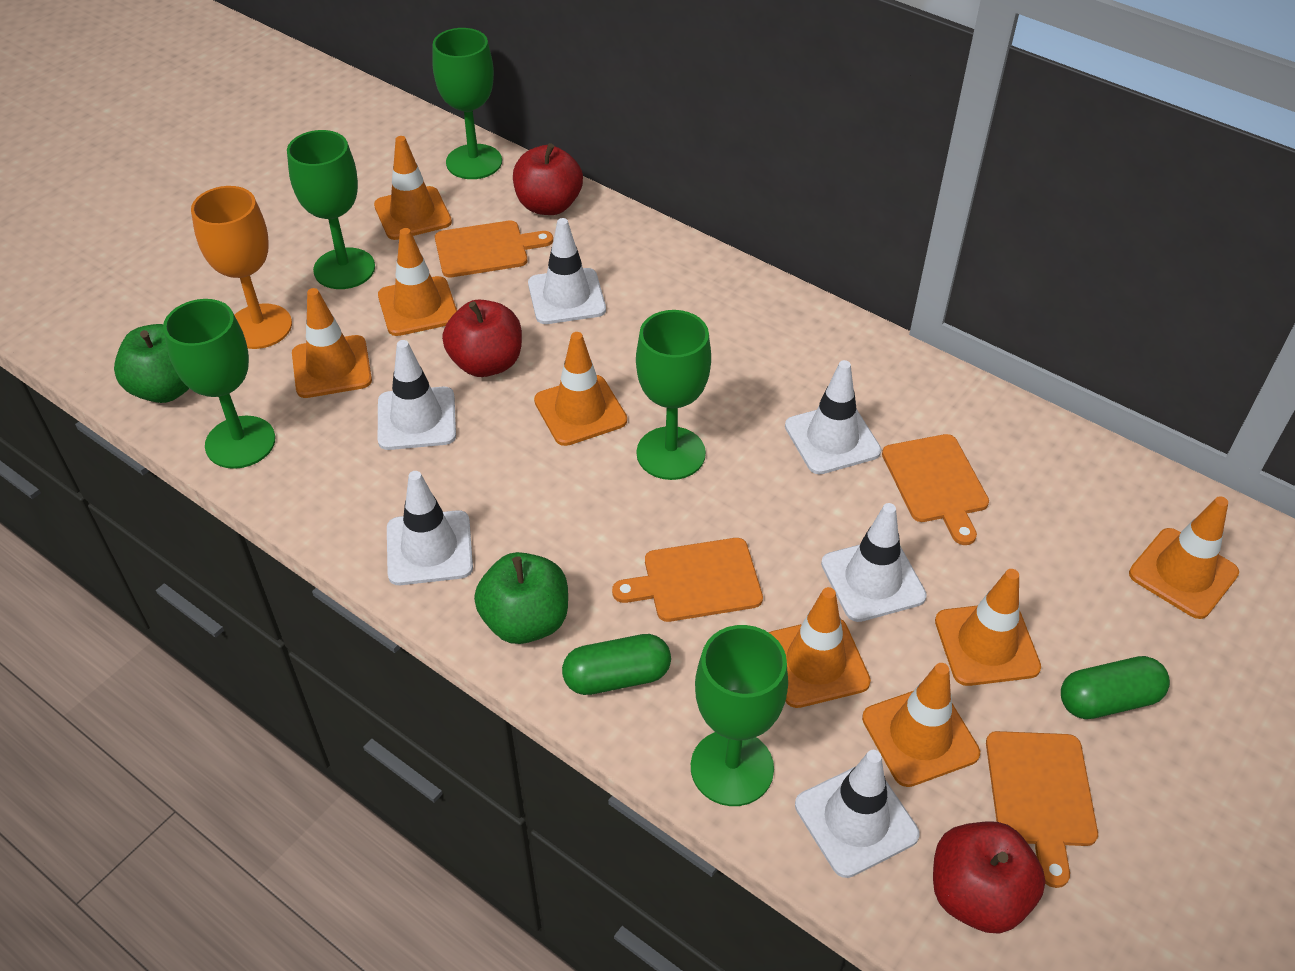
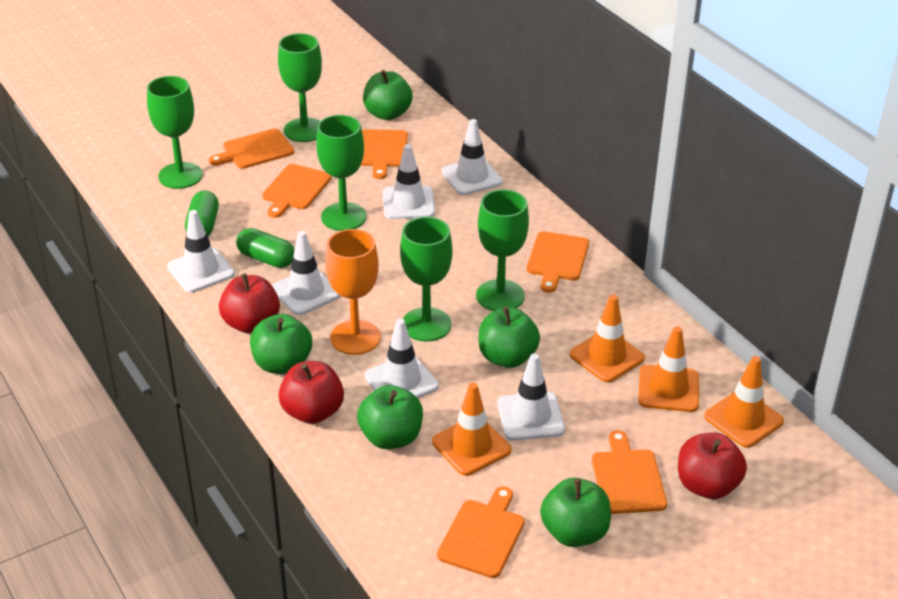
green apple: 2 -> 5
orange cutting board: 4 -> 6
orange traffic cone: 8 -> 4

